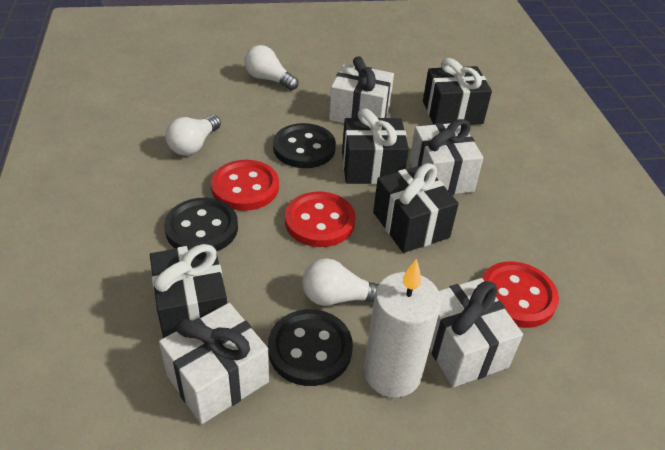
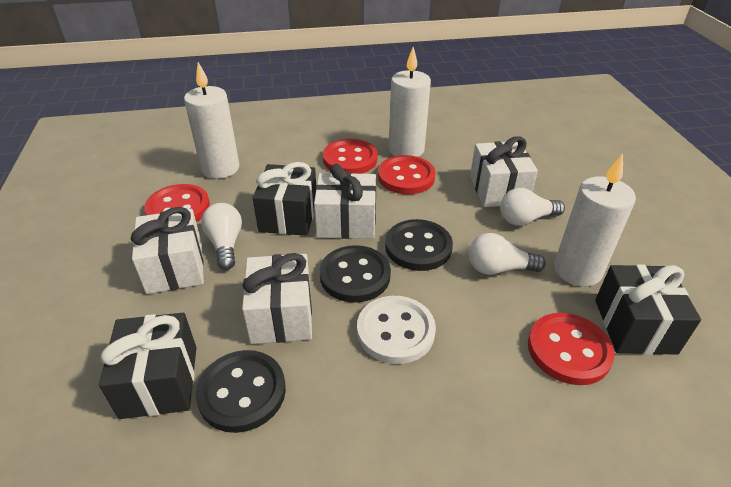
black gift: 4 -> 3
red button: 3 -> 4
white button: 0 -> 1
white candle: 1 -> 3

